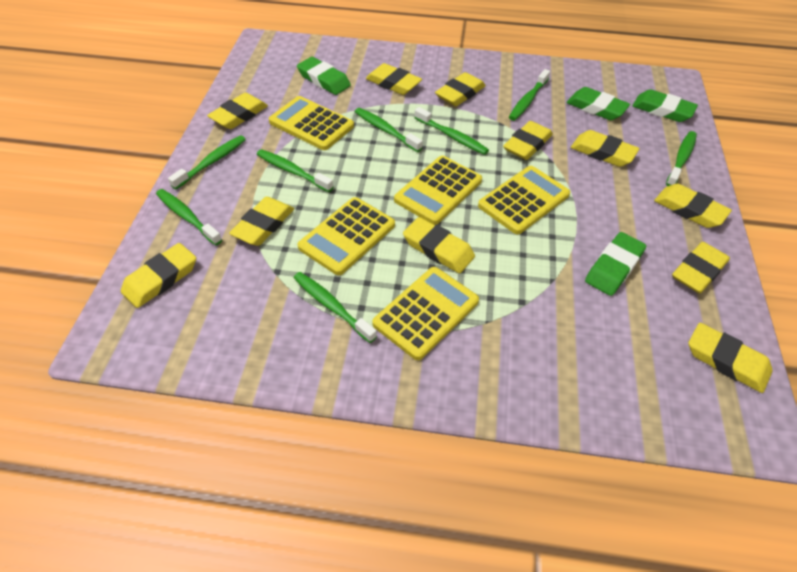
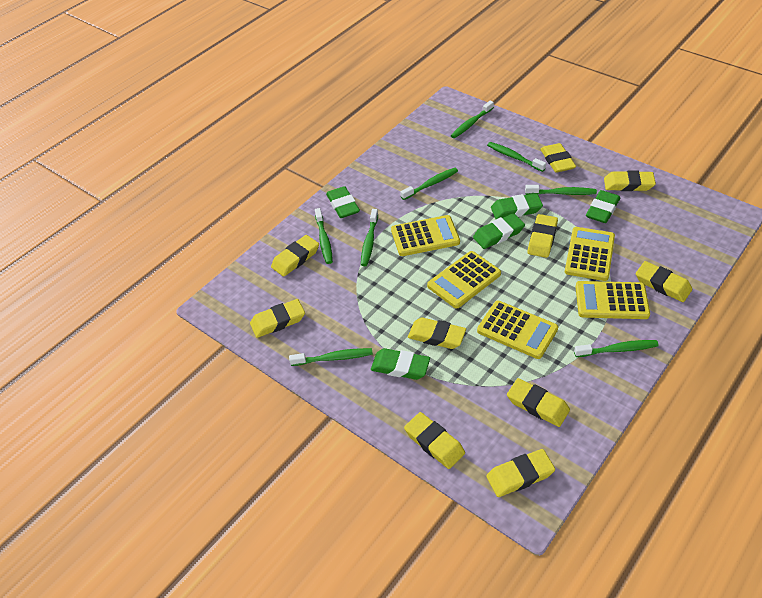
green eraser: 4 -> 5
yellow eraser: 11 -> 10

